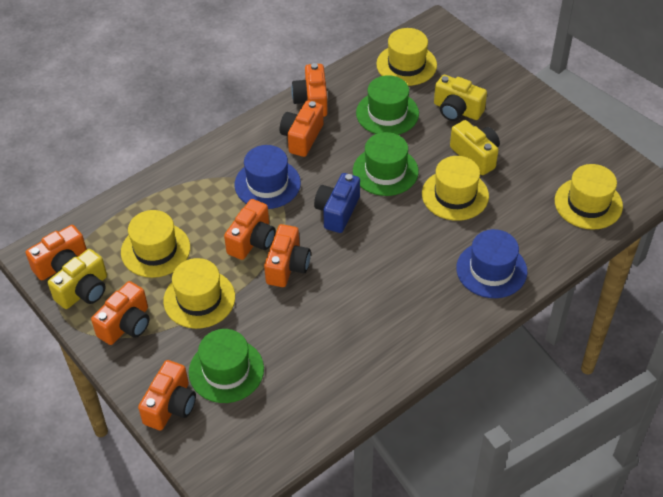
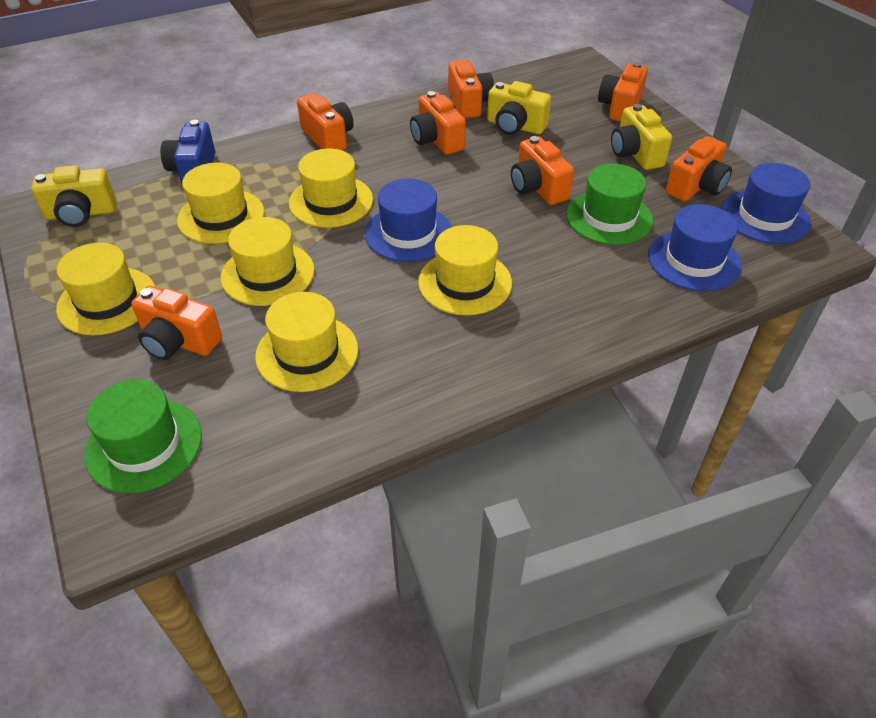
blue hat: 2 -> 3
green hat: 3 -> 2
yellow hat: 5 -> 6

